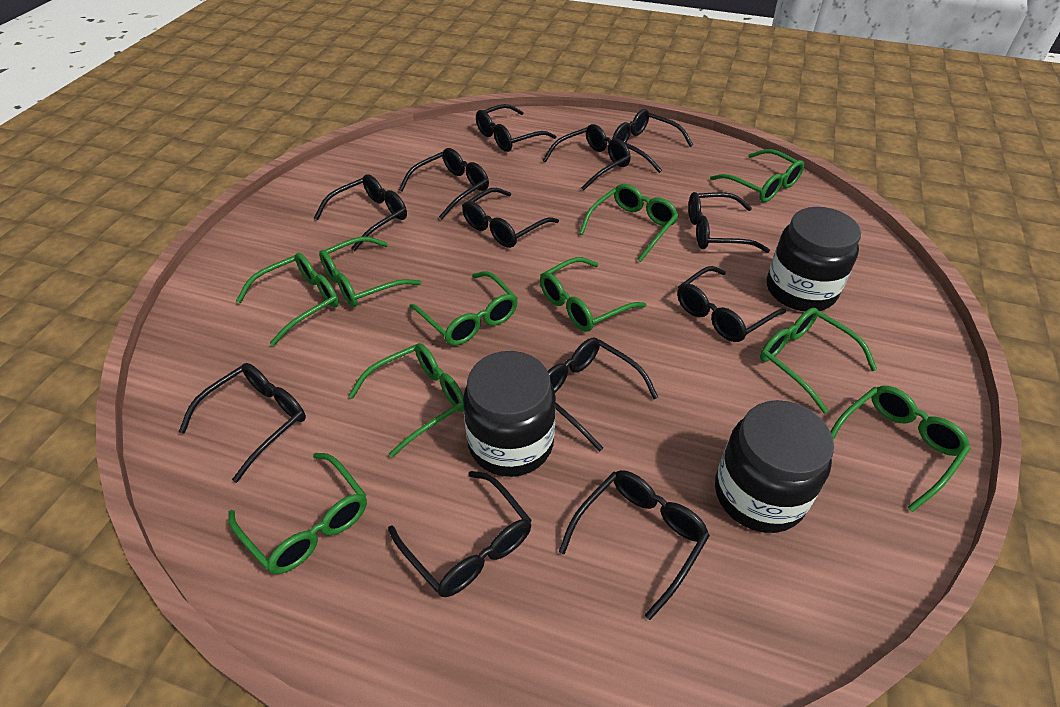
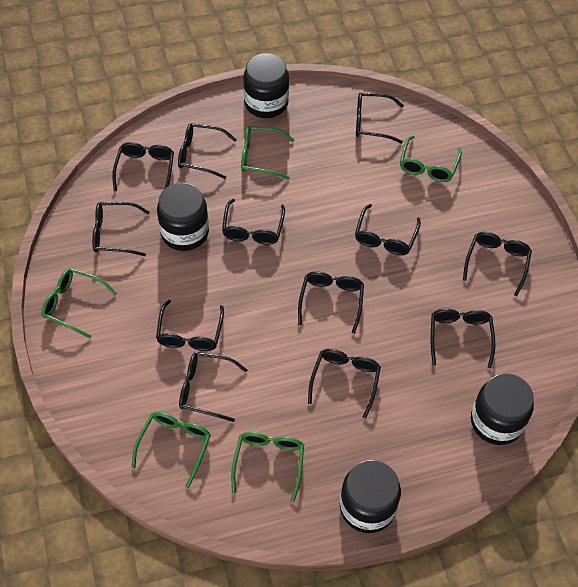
black jar: 3 -> 4
green glasses: 10 -> 5

